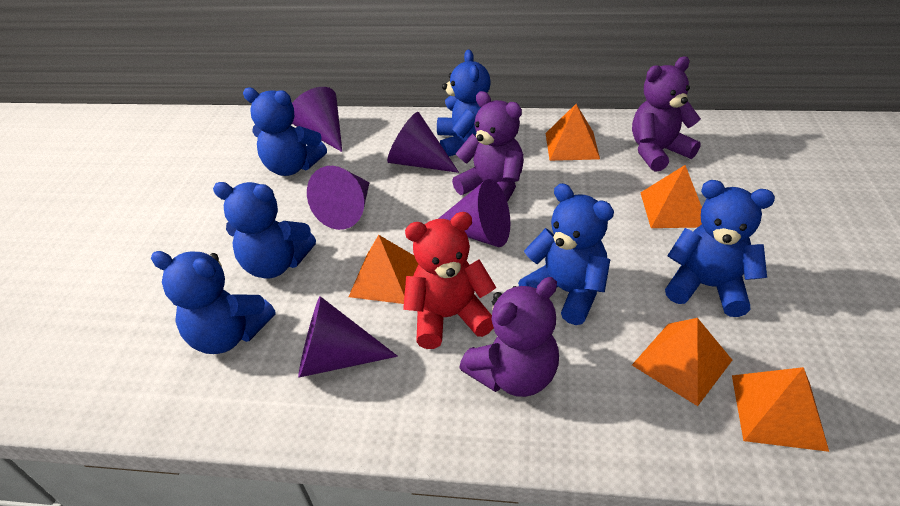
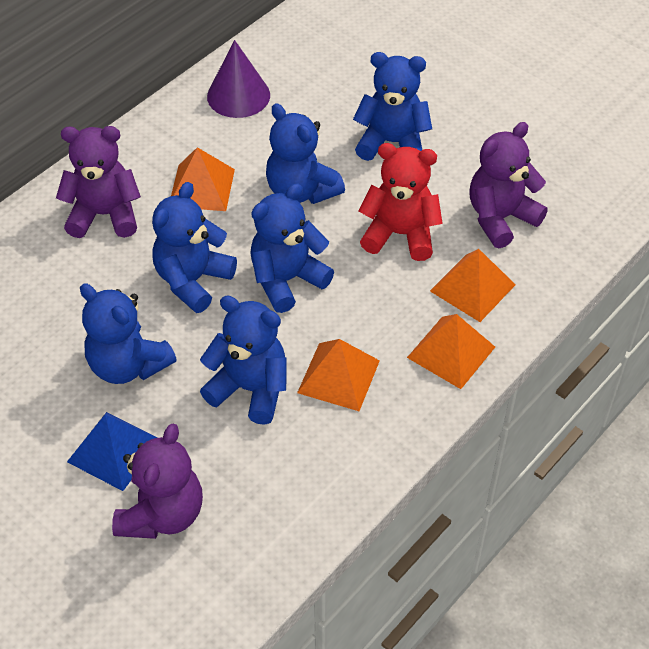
blue pyramid: 0 -> 1
orange pyramid: 5 -> 4
purple cone: 5 -> 1

